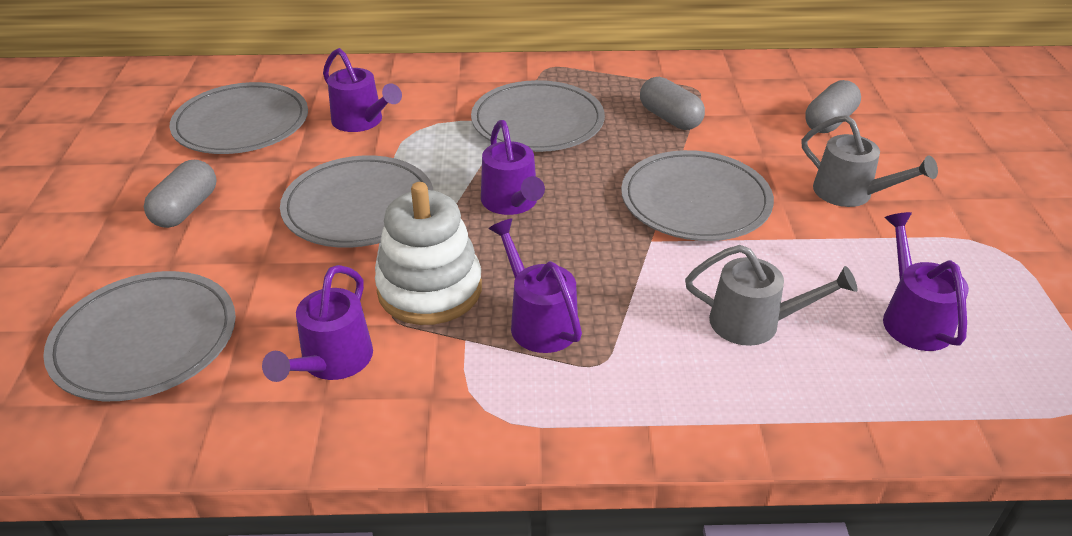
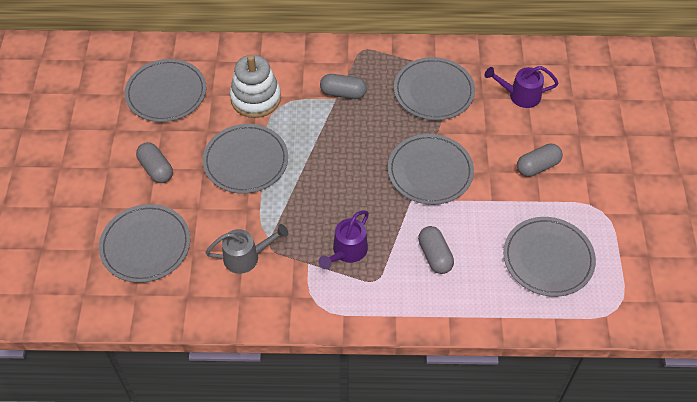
grey capsule: 3 -> 4
grey plate: 5 -> 6
grey watering can: 2 -> 1
purple watering can: 5 -> 2

